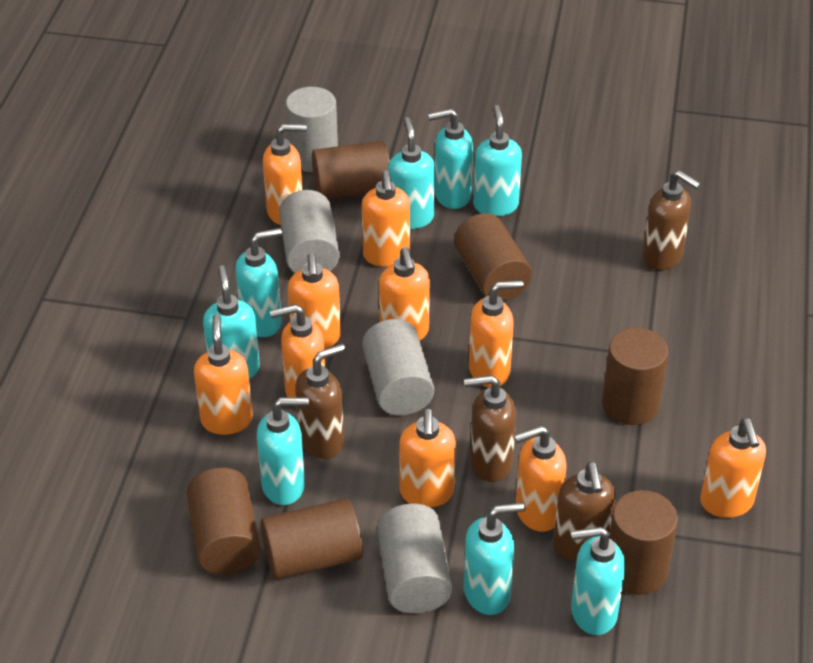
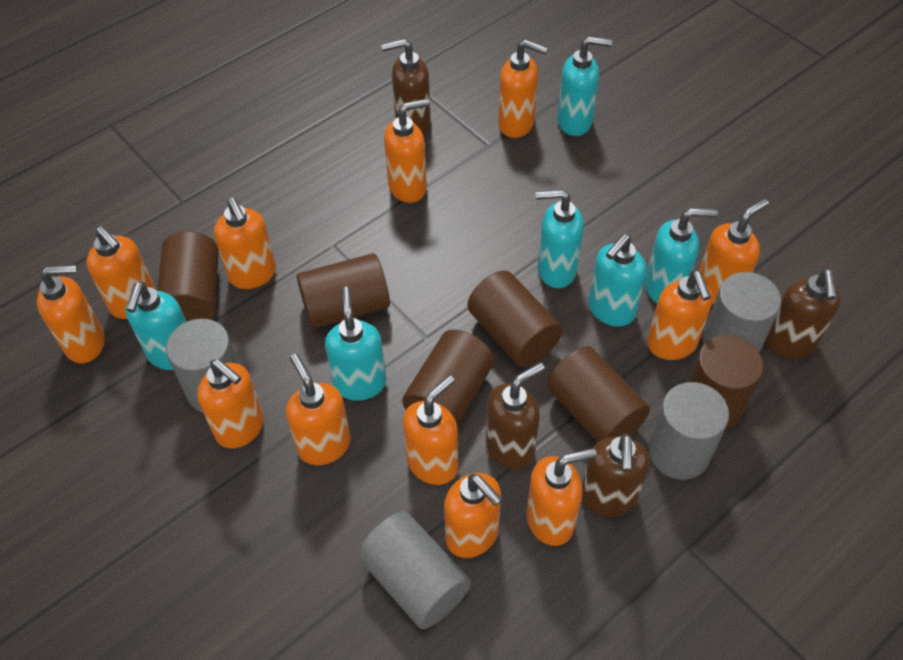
orange soap dispenser: 10 -> 12
turquoise soap dispenser: 8 -> 6

